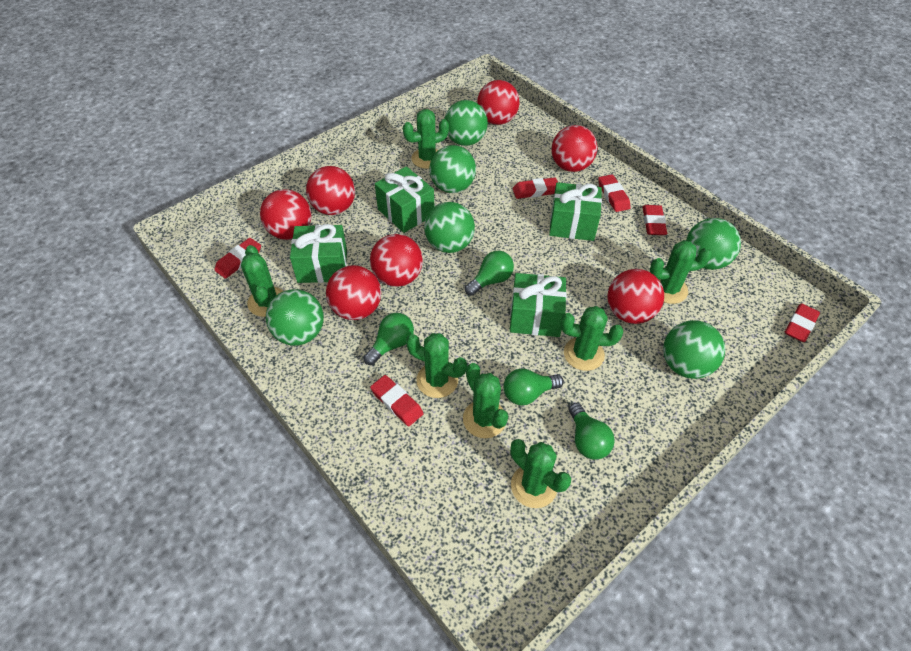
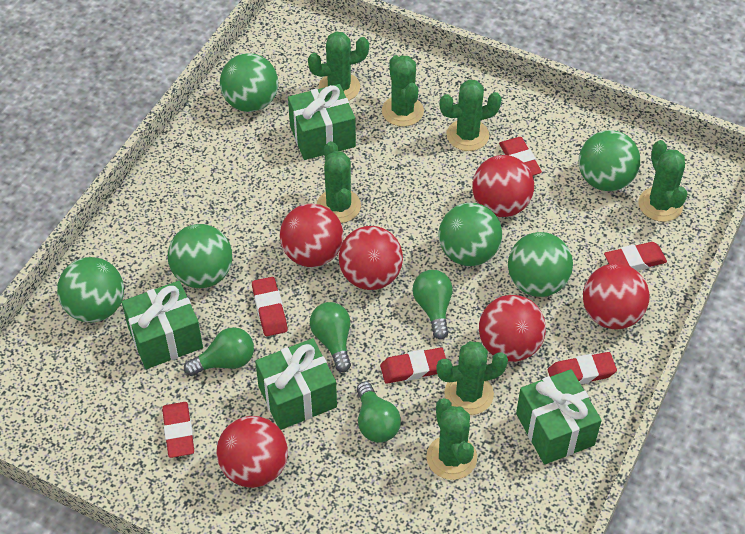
red ball: 7 -> 6

